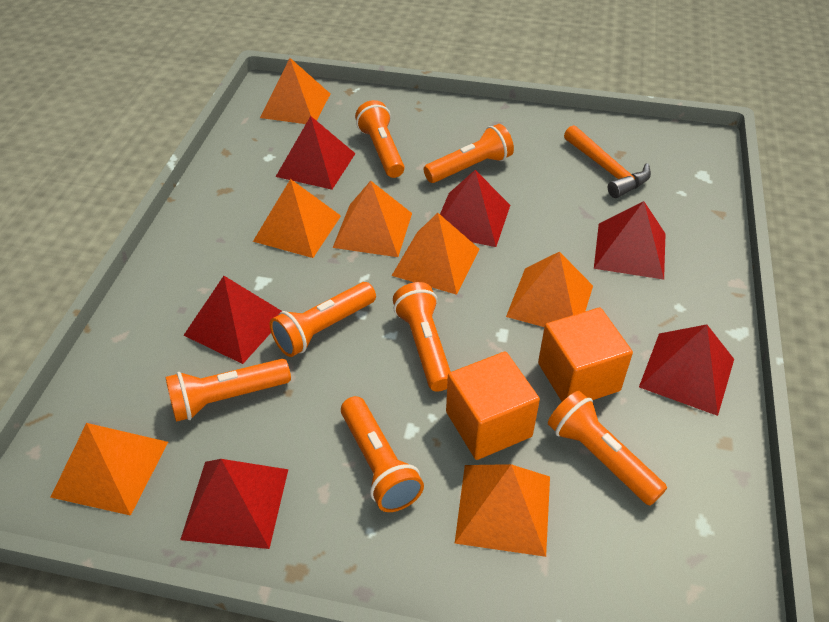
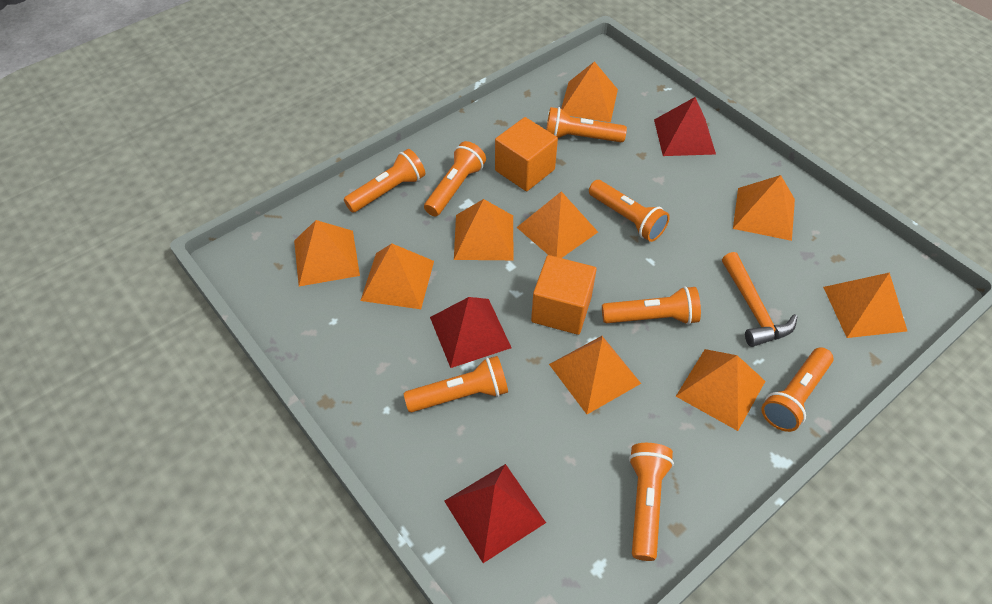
orange flashlight: 7 -> 8
orange pyramid: 7 -> 9
red pyramid: 6 -> 3

